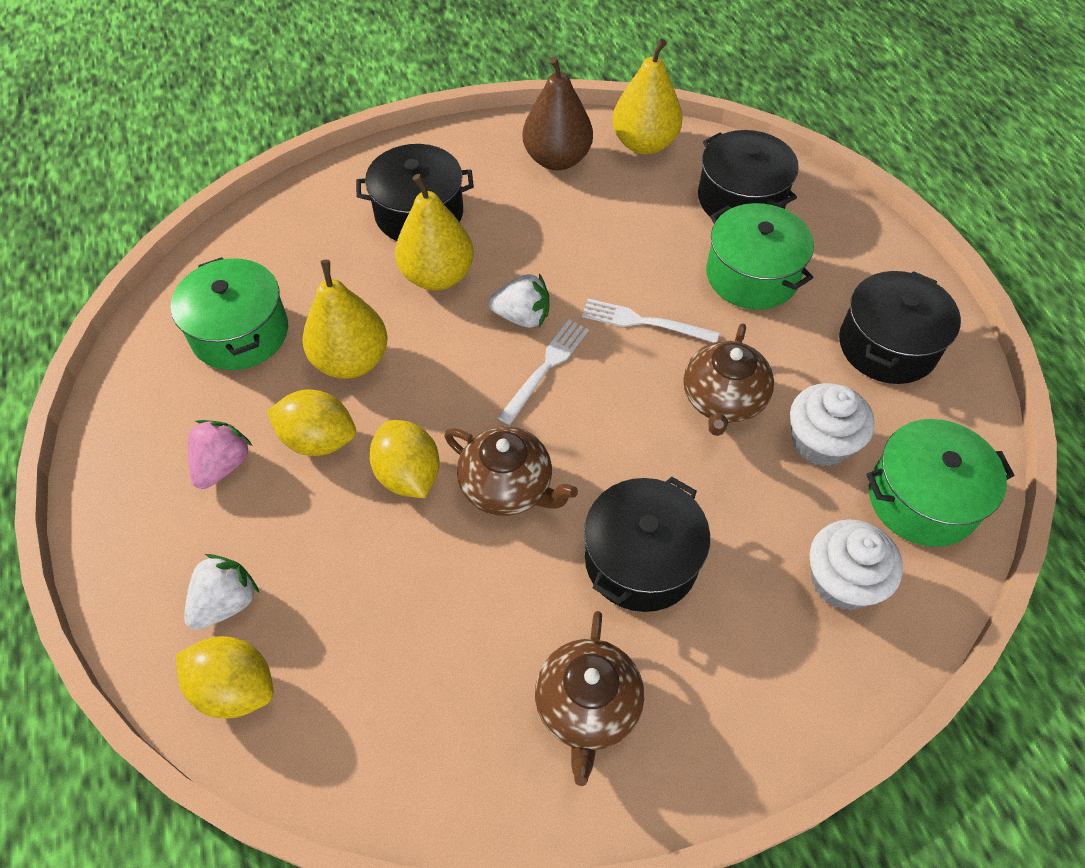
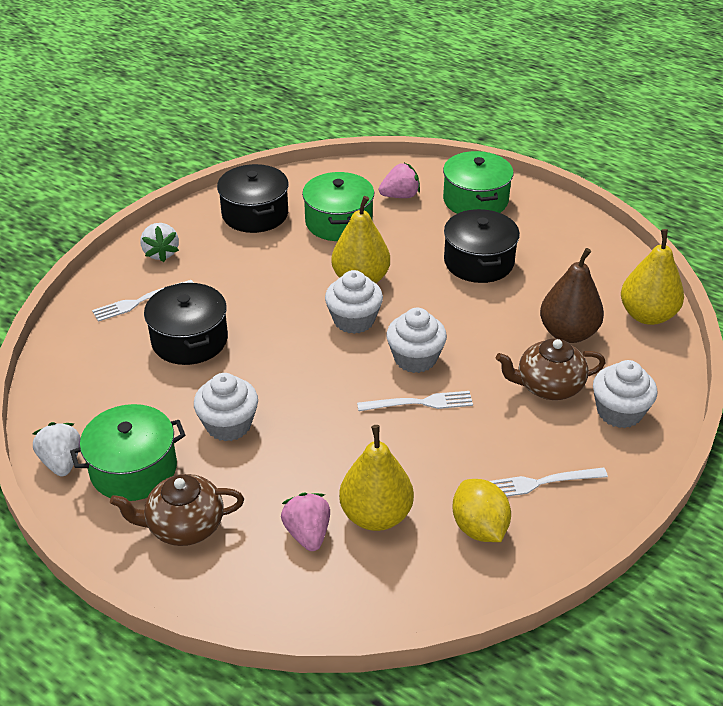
black pot: 4 -> 3
brown teapot: 3 -> 2
pink strawberry: 1 -> 2
white cupcake: 2 -> 4
white fork: 2 -> 3
yellow lemon: 3 -> 1

